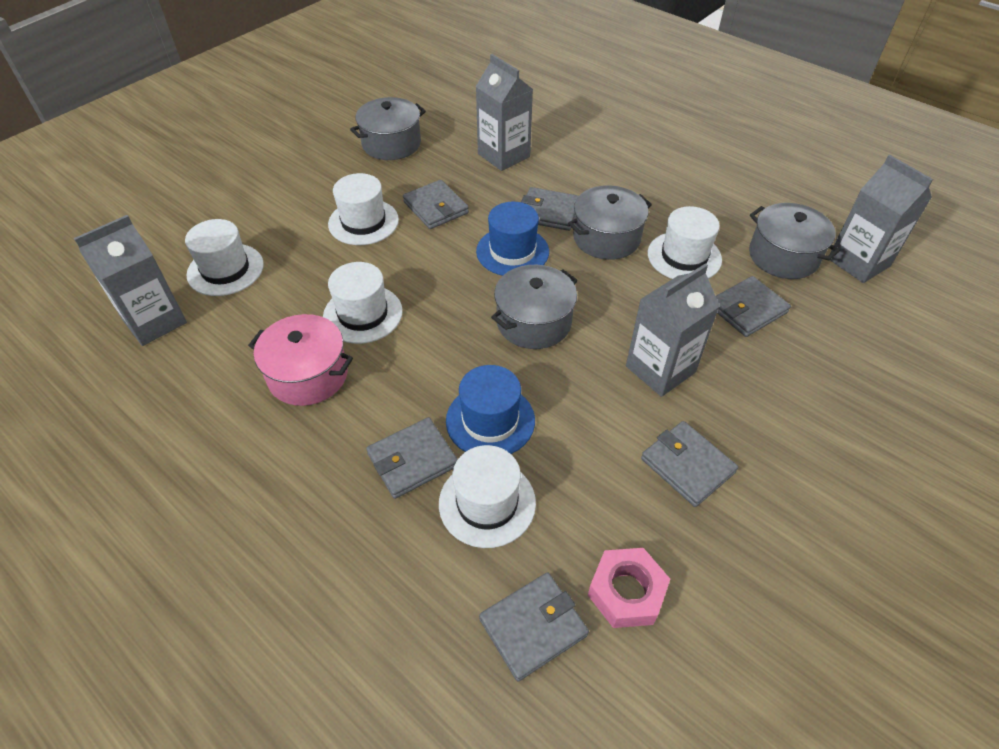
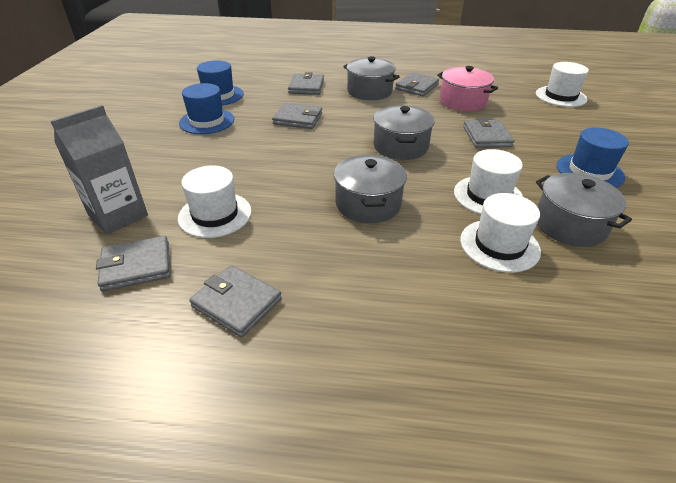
blue hat: 2 -> 3
grey carton: 4 -> 1
pink nut: 1 -> 0
white hat: 5 -> 4

